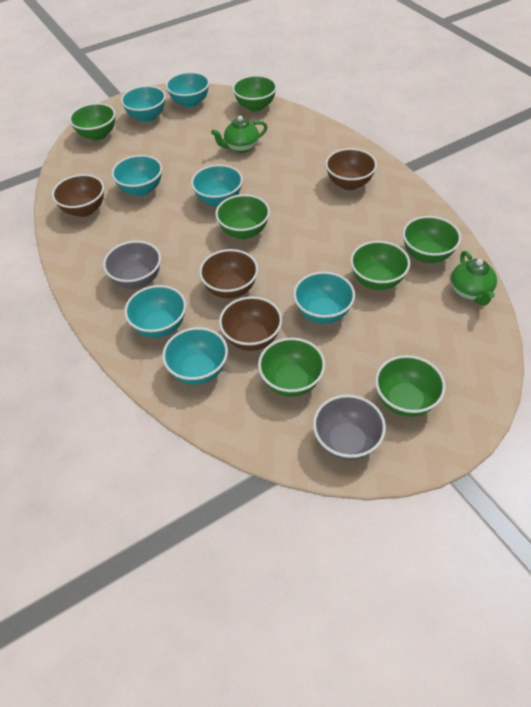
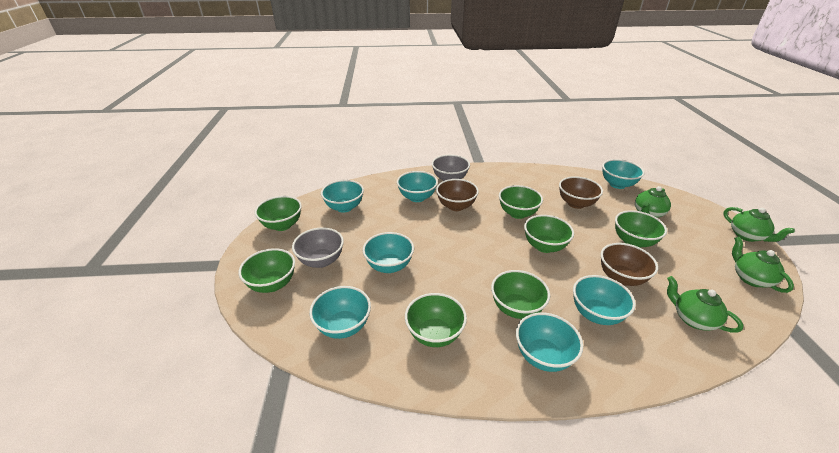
brown bowl: 4 -> 3
green teapot: 2 -> 4

